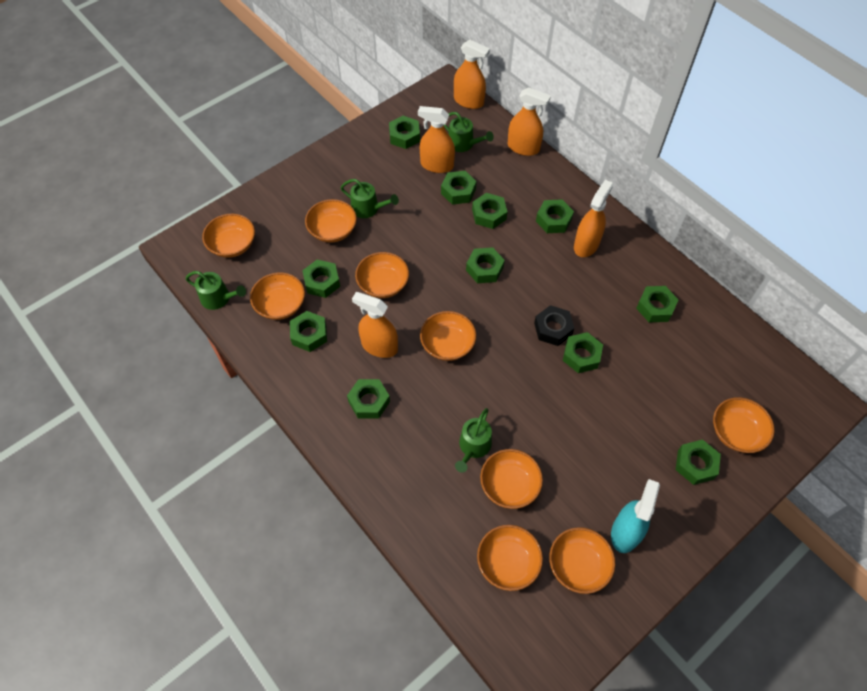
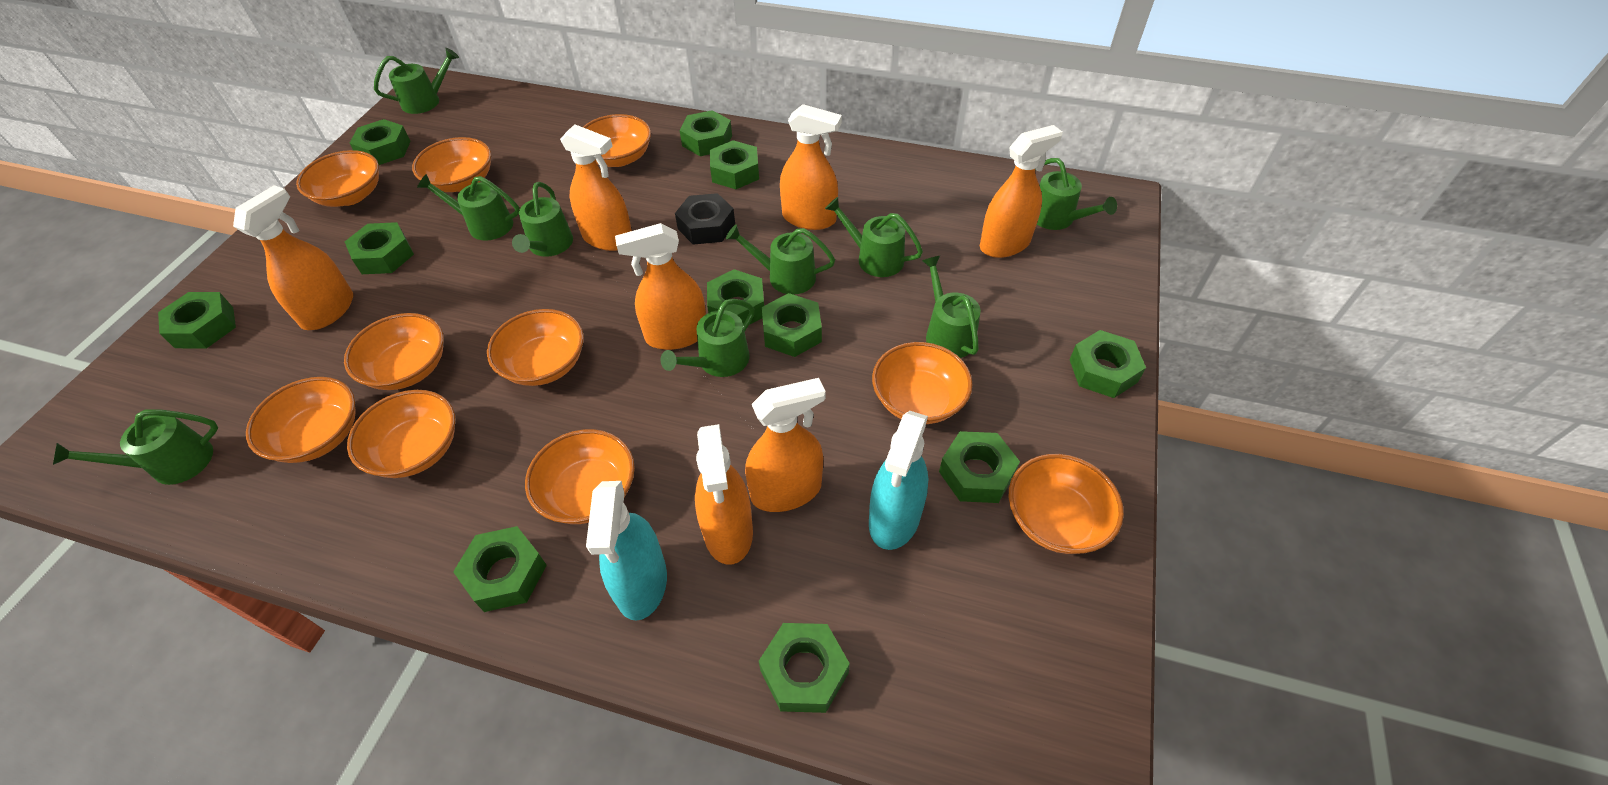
green watering can: 4 -> 9
orange bowl: 9 -> 10
orange spray bottle: 5 -> 7
turquoise spray bottle: 1 -> 2

